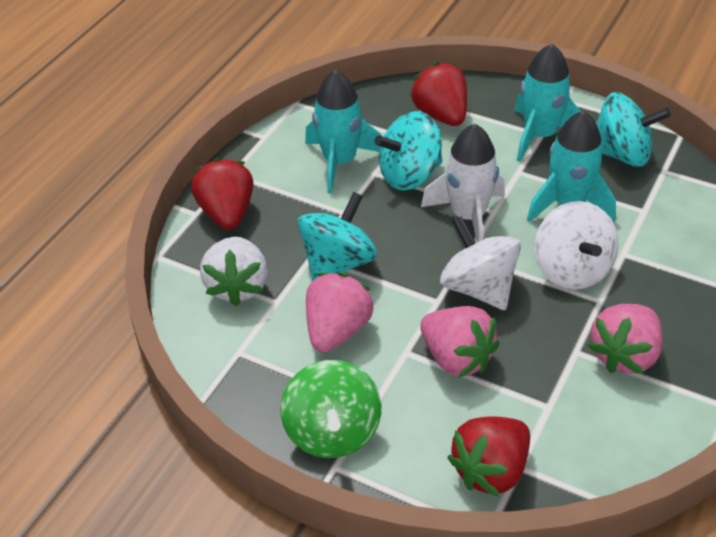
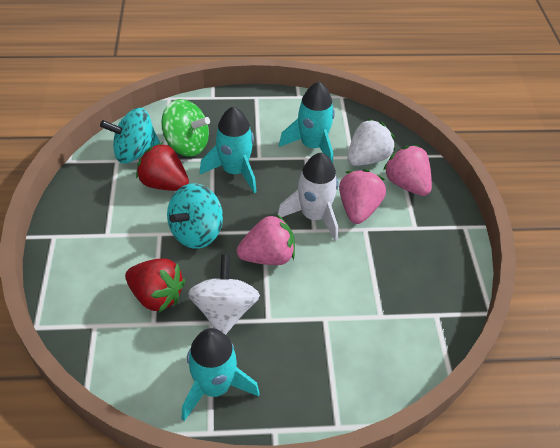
red strawberry: 3 -> 2
turquoise spinning top: 3 -> 2
white spinning top: 2 -> 1

